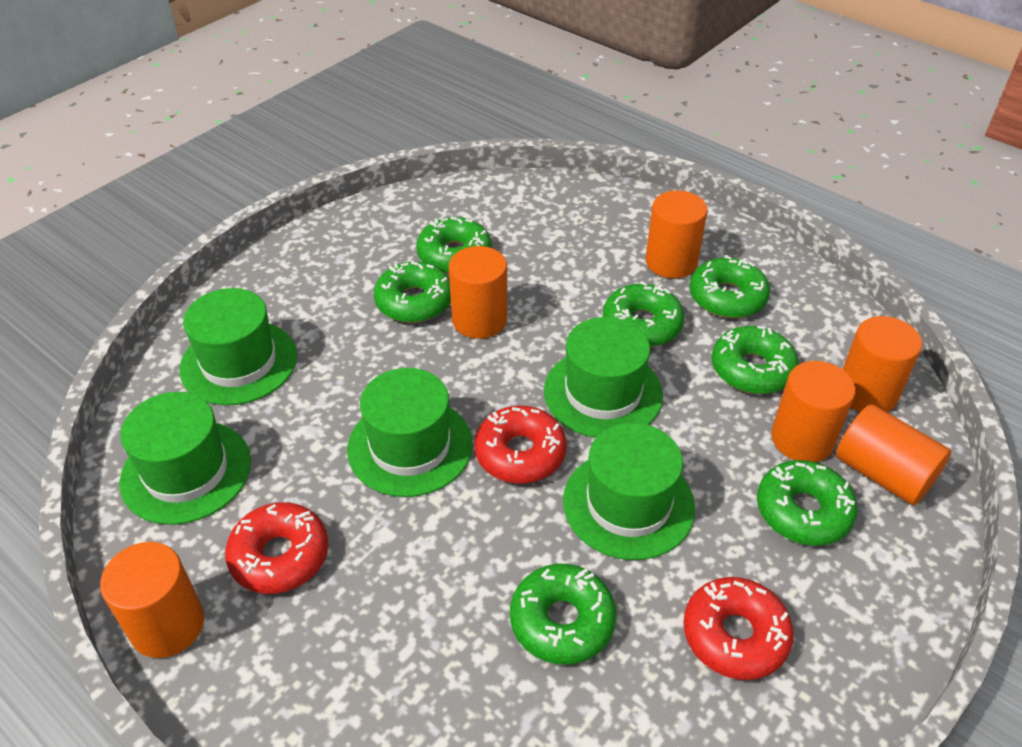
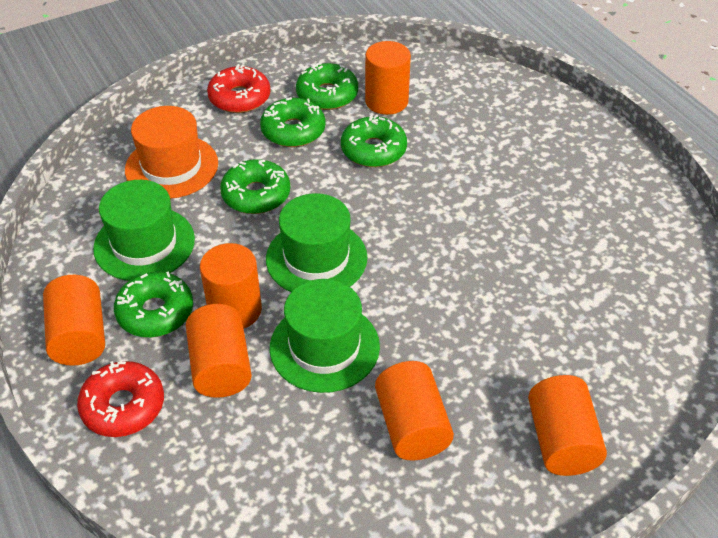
green donut: 7 -> 5
green hat: 5 -> 3
orange hat: 0 -> 1
red donut: 3 -> 2

